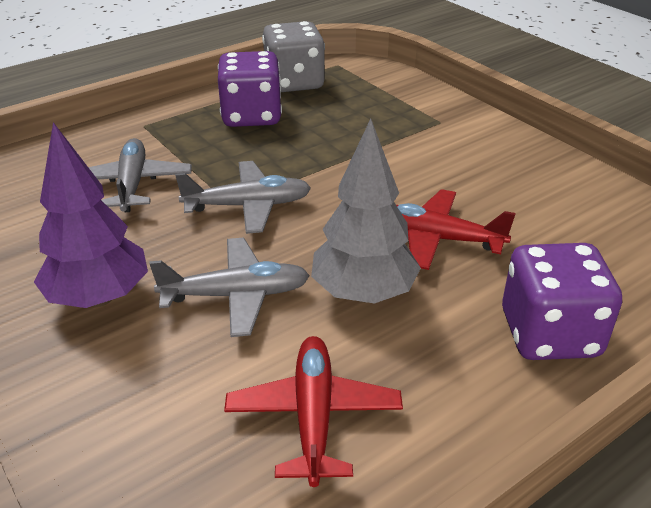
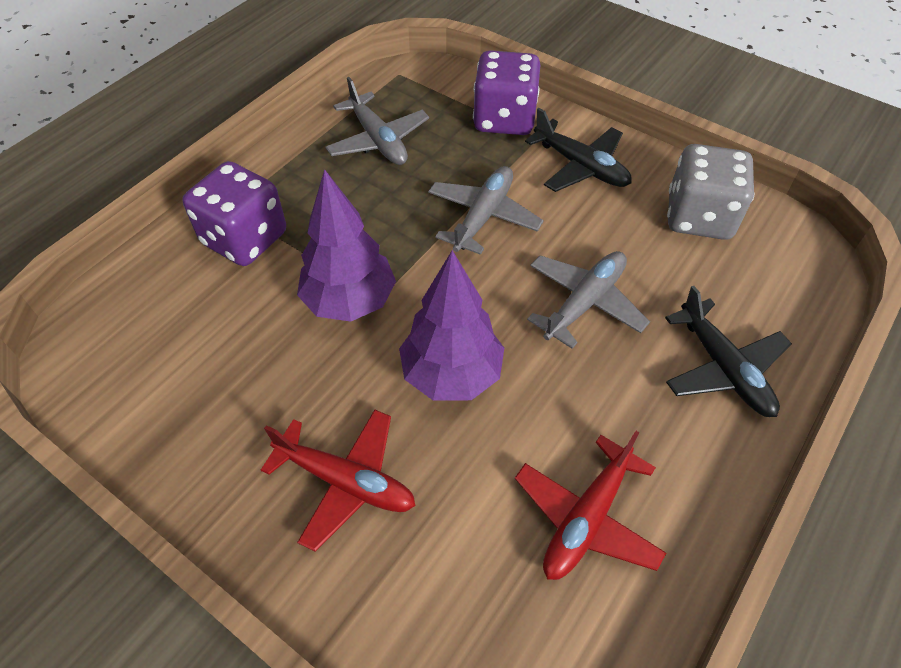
black plane: 0 -> 2
grey tree: 1 -> 0
purple tree: 1 -> 2

